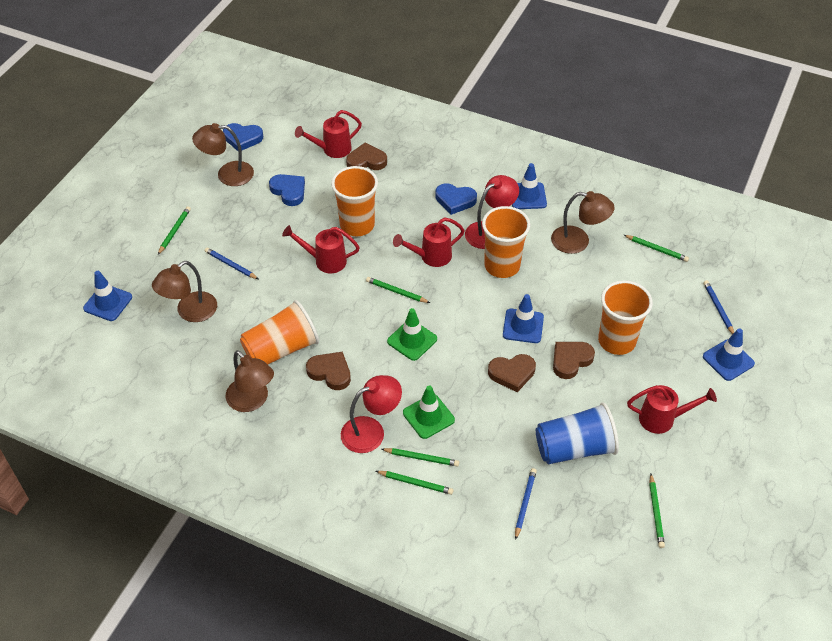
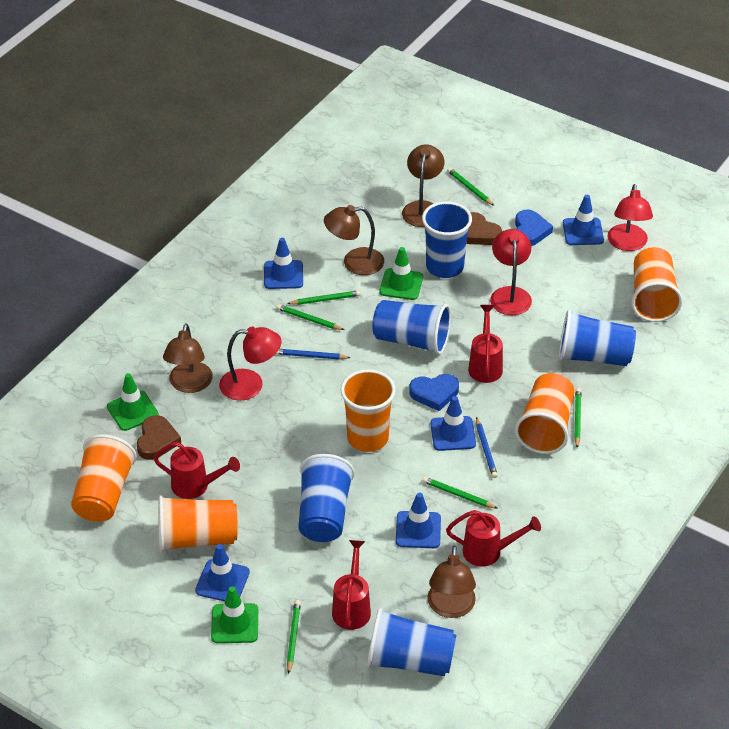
blue cup: 1 -> 5
blue heart: 3 -> 2
blue pencil: 3 -> 2
blue traffic cone: 4 -> 5
brown heart: 4 -> 2
green traffic cone: 2 -> 3
orange cup: 4 -> 5
red lamp: 2 -> 3

